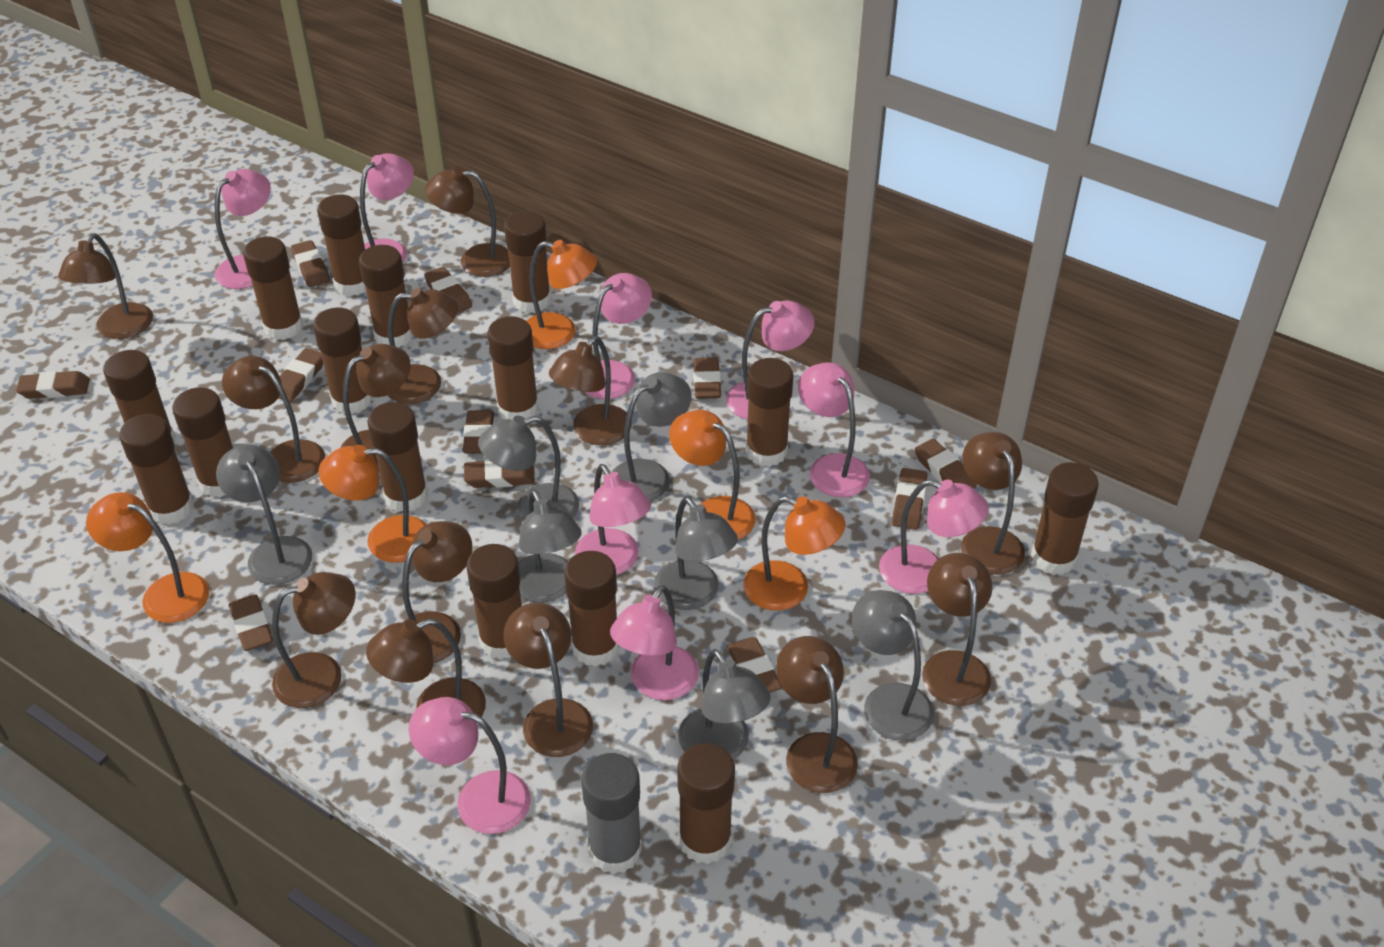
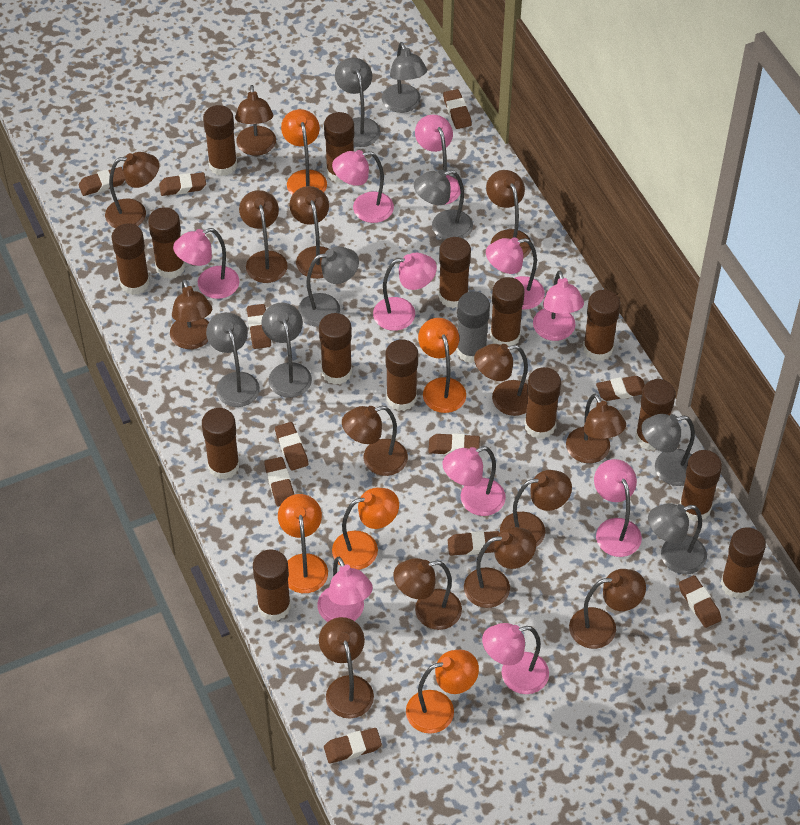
brown lamp: 13 -> 14
grey lamp: 7 -> 8
pink lamp: 9 -> 10

